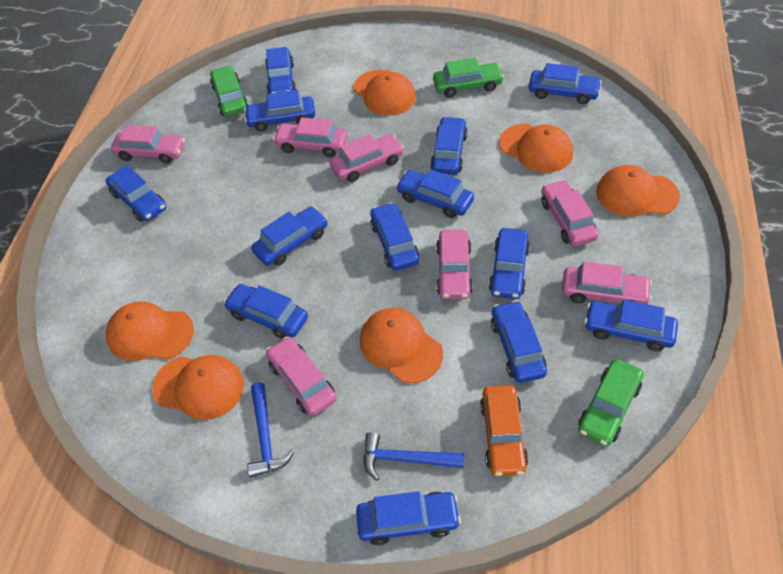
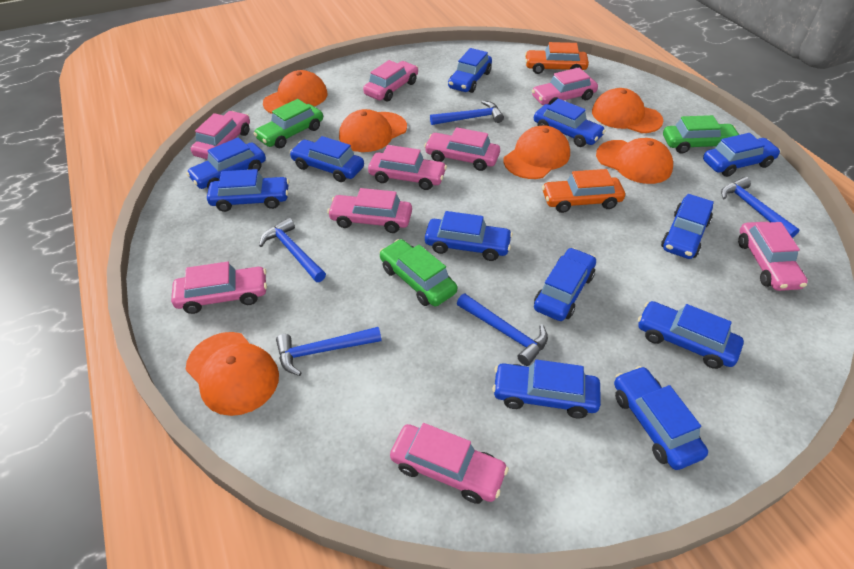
blue car: 13 -> 12
blue hammer: 2 -> 5
orange car: 1 -> 2
pink car: 7 -> 9

